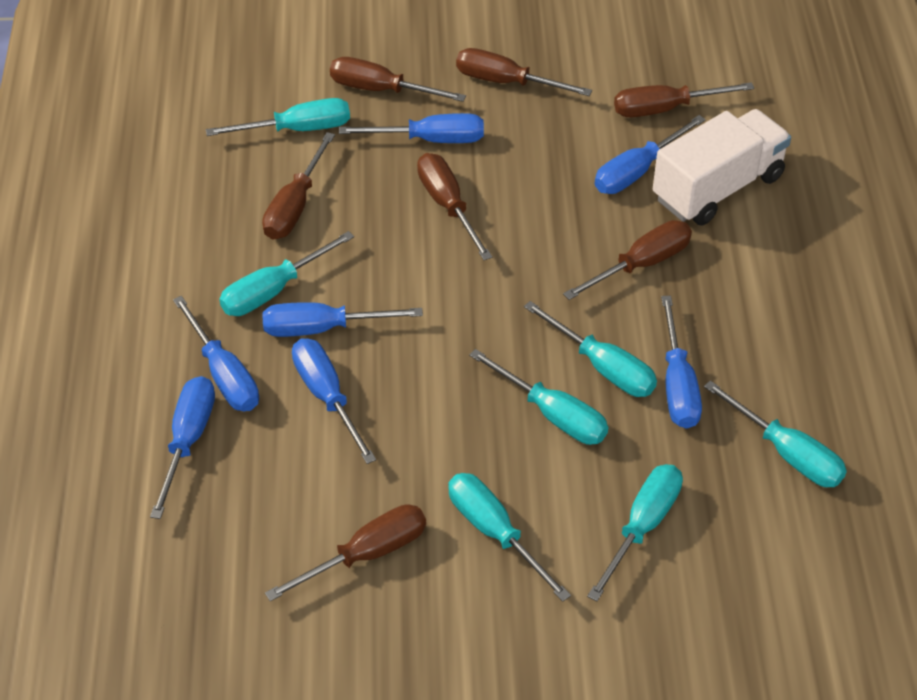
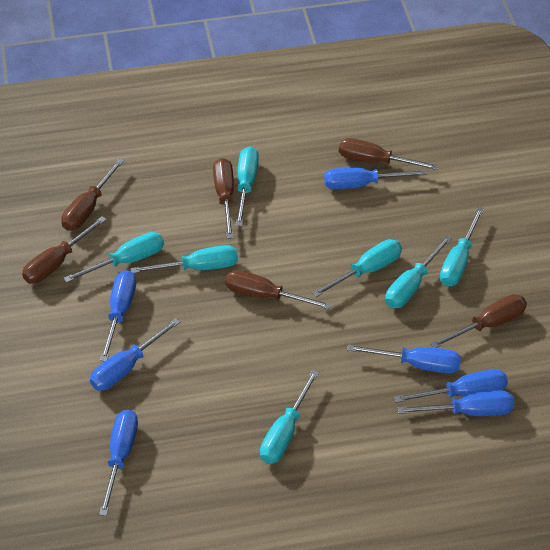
brown screwdriver: 7 -> 6
white truck: 1 -> 0

